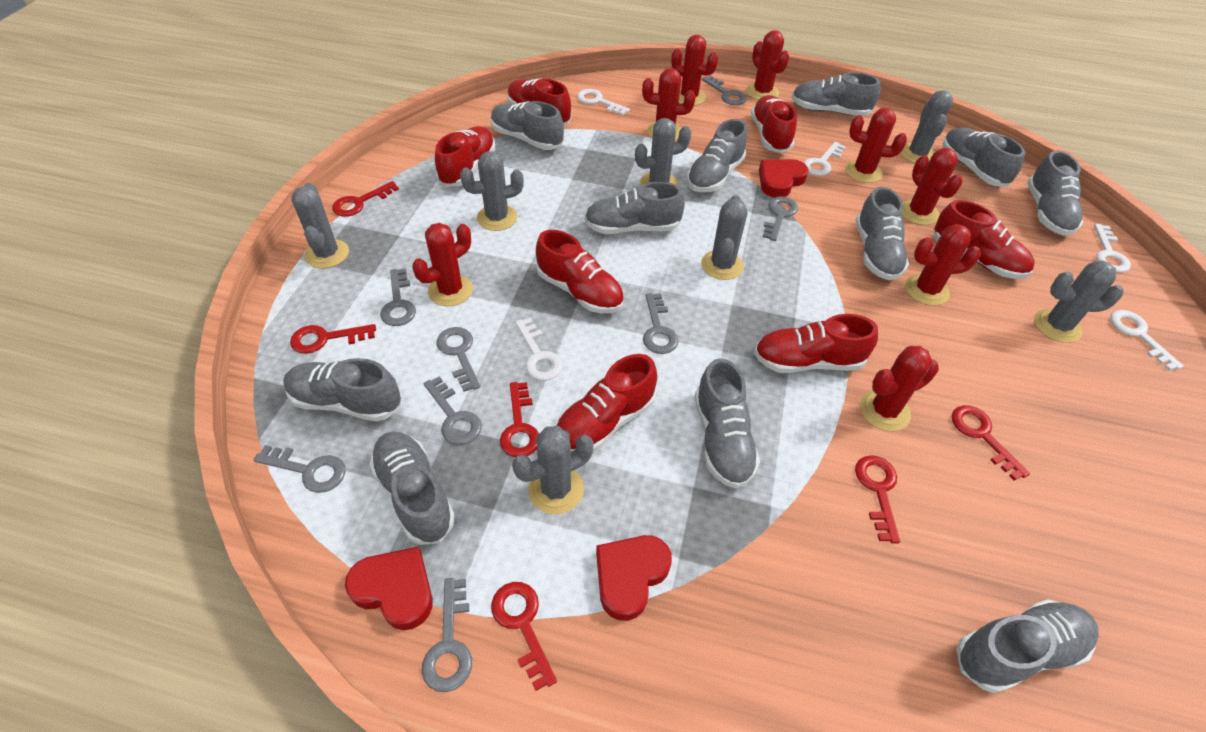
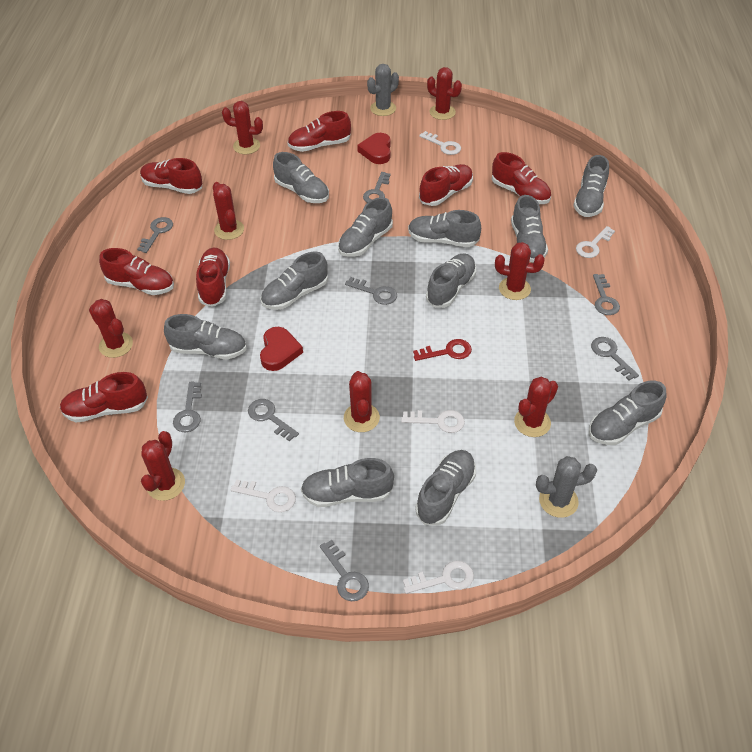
grey cactus: 7 -> 2
red heart: 3 -> 2
red key: 6 -> 1

